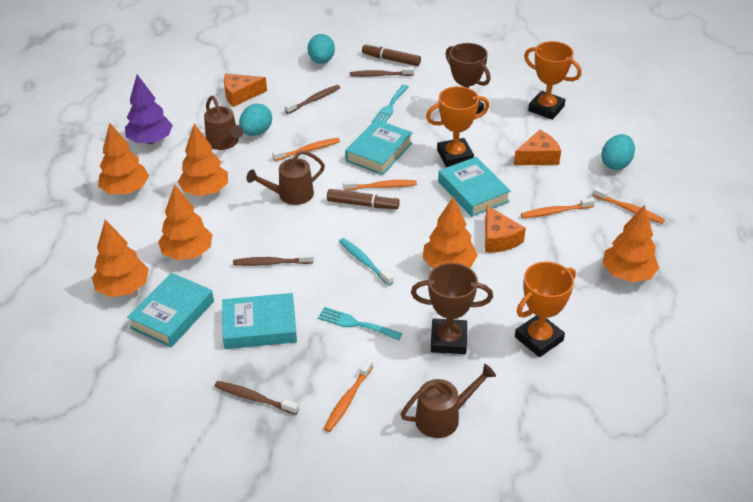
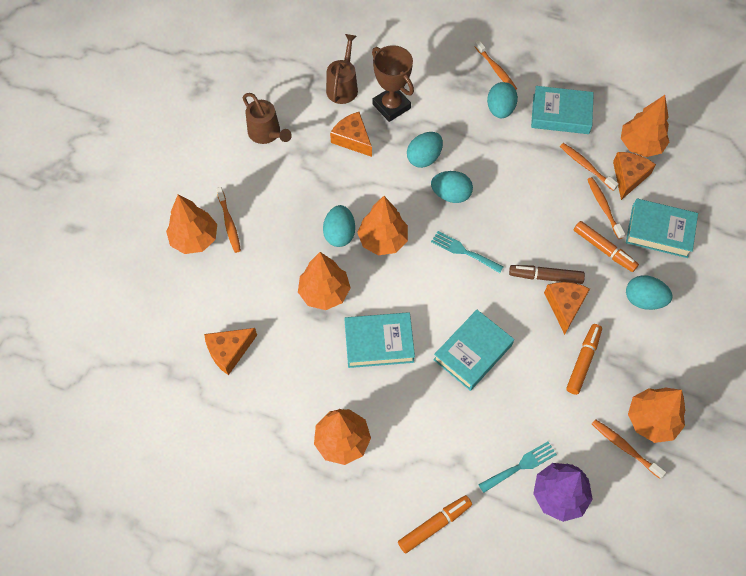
brown marker: 2 -> 1
brown toothbrush: 4 -> 0
brown trophy: 2 -> 1
brown watering can: 3 -> 2
orange cheese: 3 -> 4
orange marker: 0 -> 3
orange trophy: 3 -> 0
turquoise egg: 3 -> 5
turquoise toothbrush: 1 -> 0

